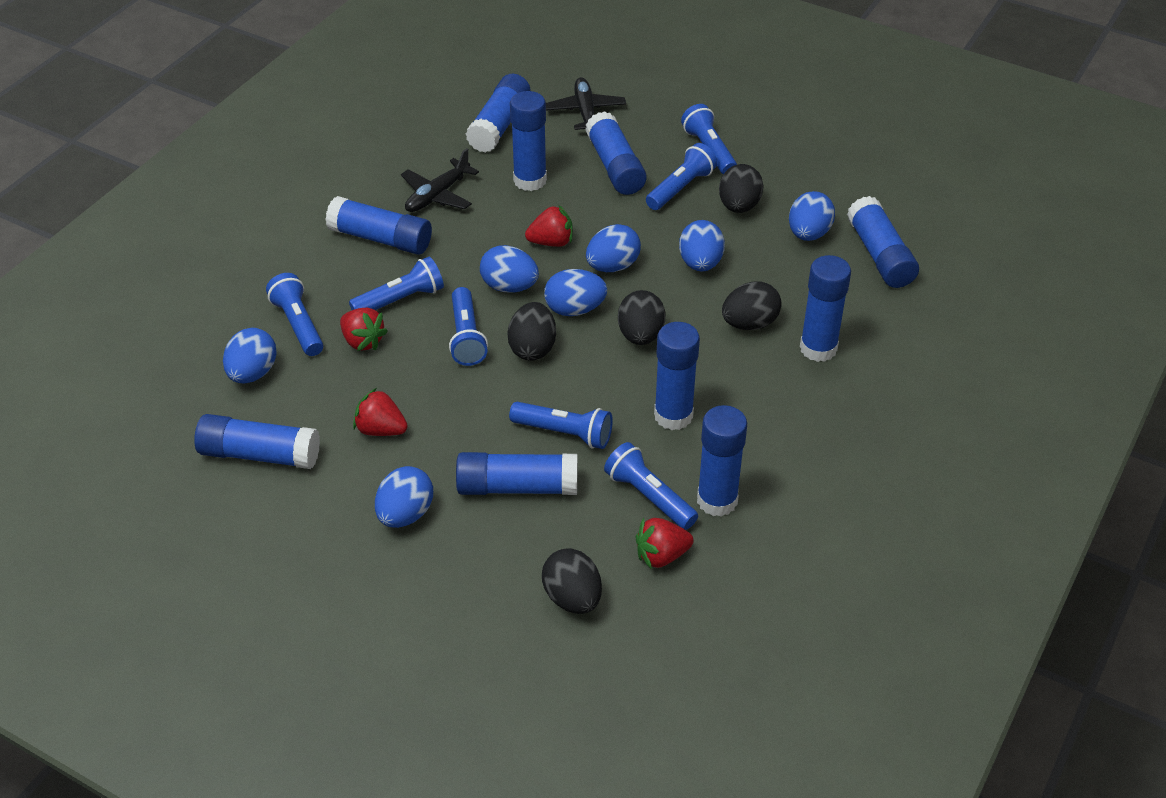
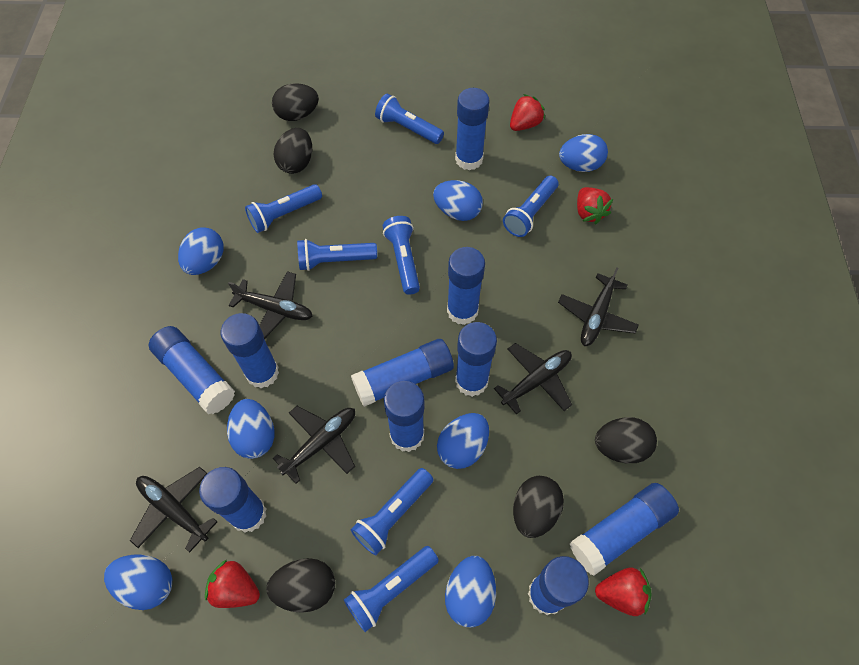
black plane: 2 -> 5

